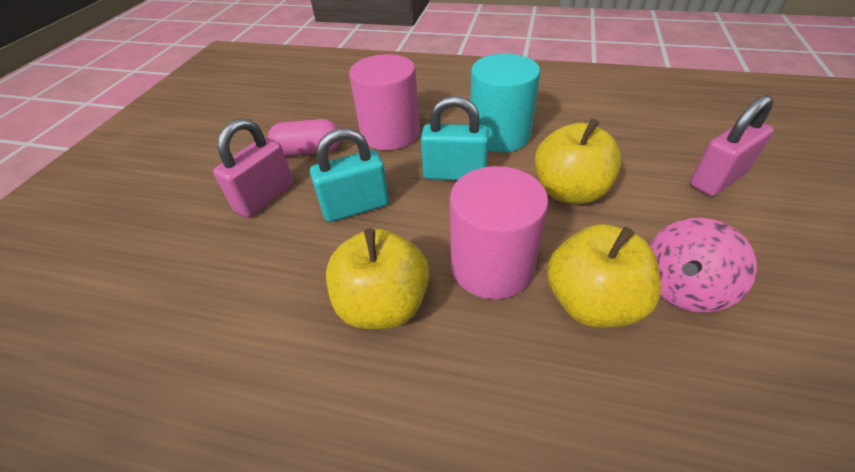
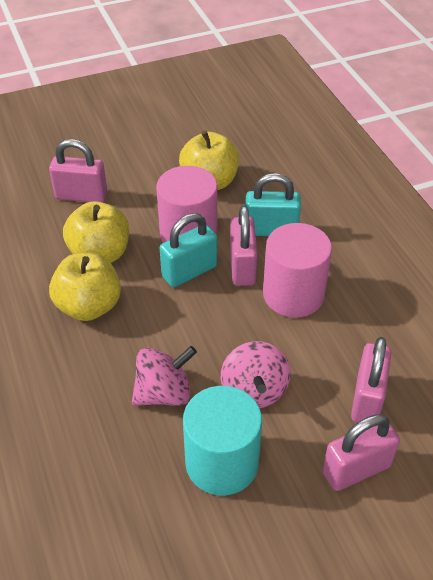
pink capsule: 1 -> 0
pink padlock: 2 -> 4
pink spinning top: 1 -> 2

